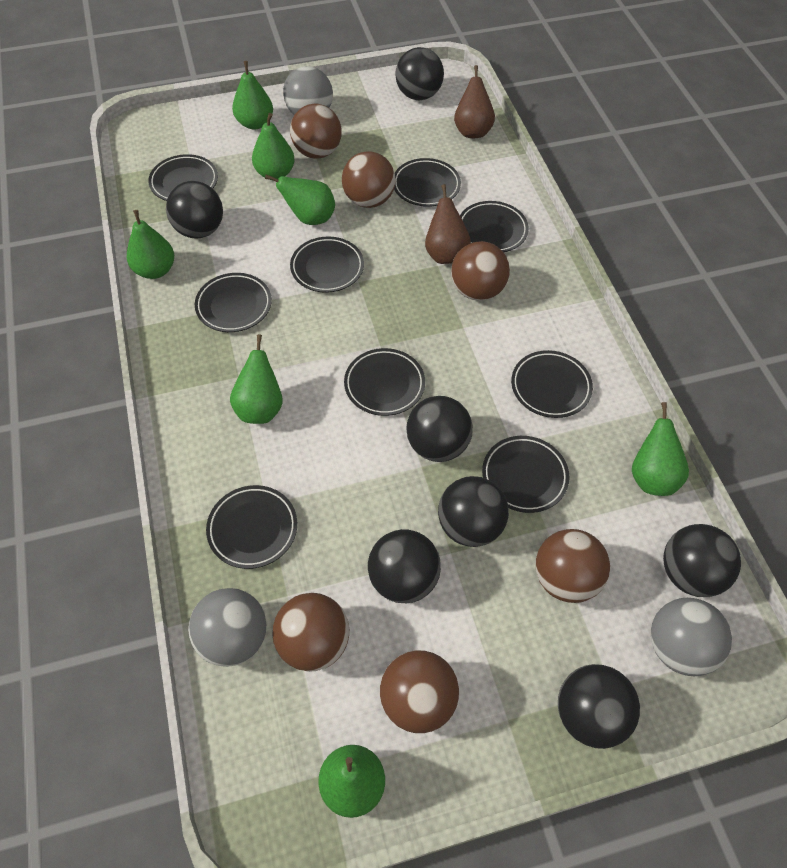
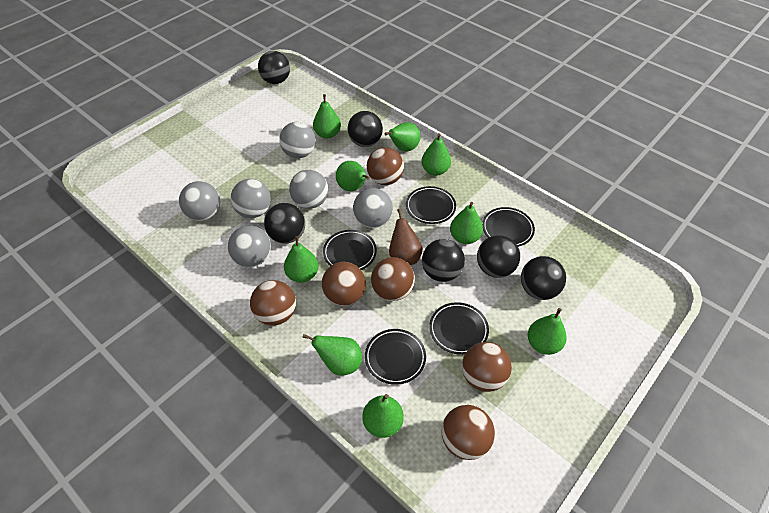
black ball: 7 -> 6
black plate: 9 -> 5
brown pear: 2 -> 1
green pear: 7 -> 9
grey ball: 3 -> 6

